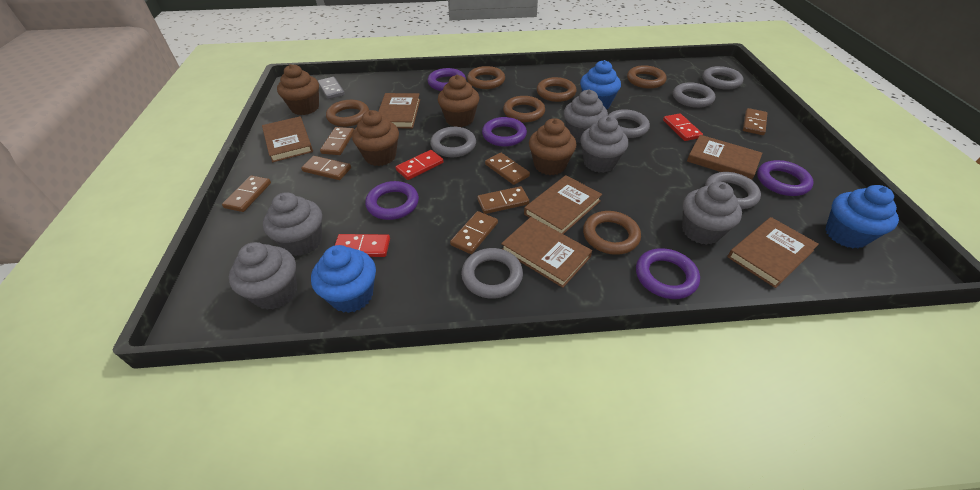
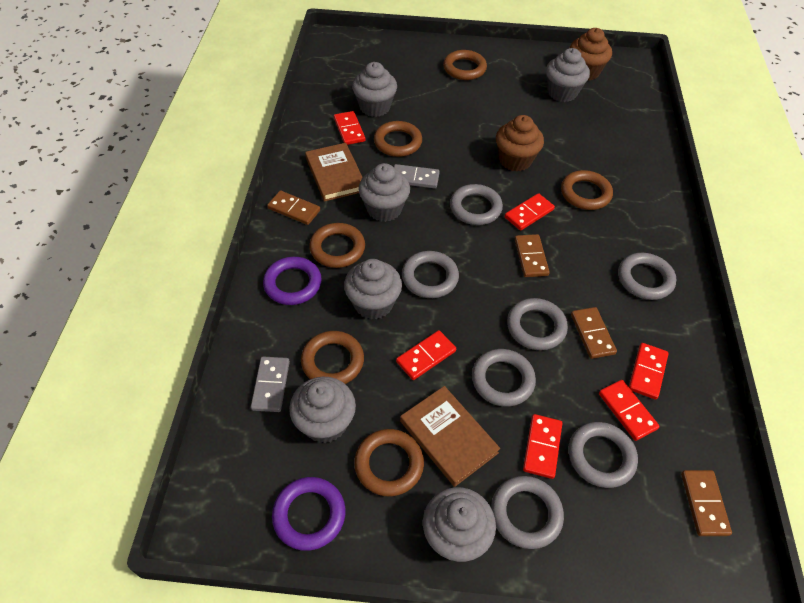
blue cupcake: 3 -> 0
brown book: 6 -> 2
brown cupcake: 4 -> 2
brown domino: 7 -> 4
grey cupcake: 5 -> 6
grey domino: 1 -> 2
grey ring: 6 -> 7
purple ring: 5 -> 2
red domino: 3 -> 6

